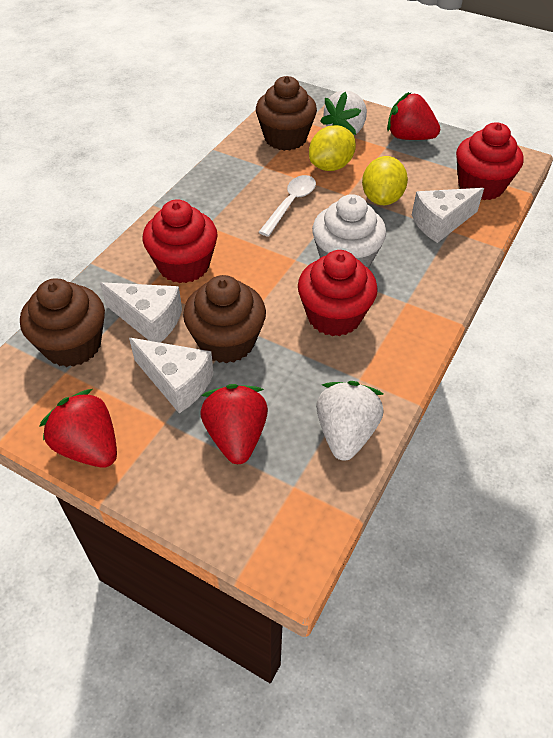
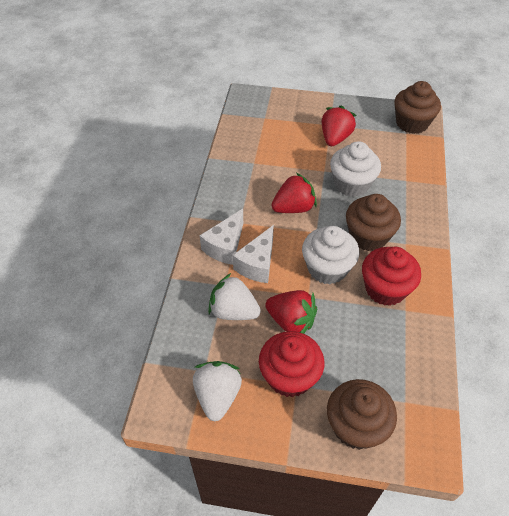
red cupcake: 3 -> 2
white cheese: 3 -> 2
white cupcake: 1 -> 2
white spoon: 1 -> 0
yellow lemon: 2 -> 0

